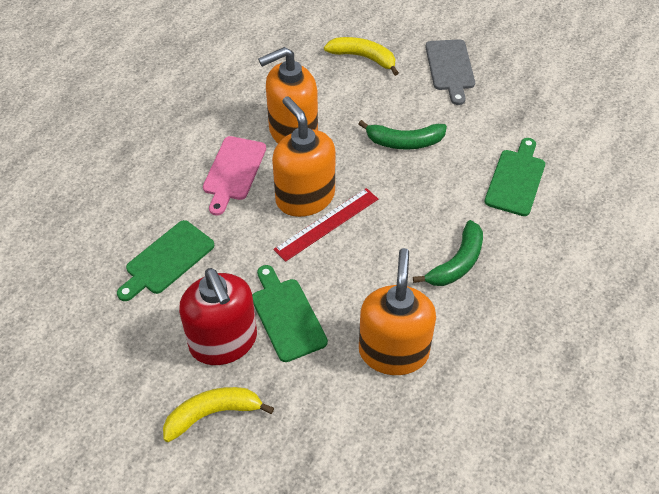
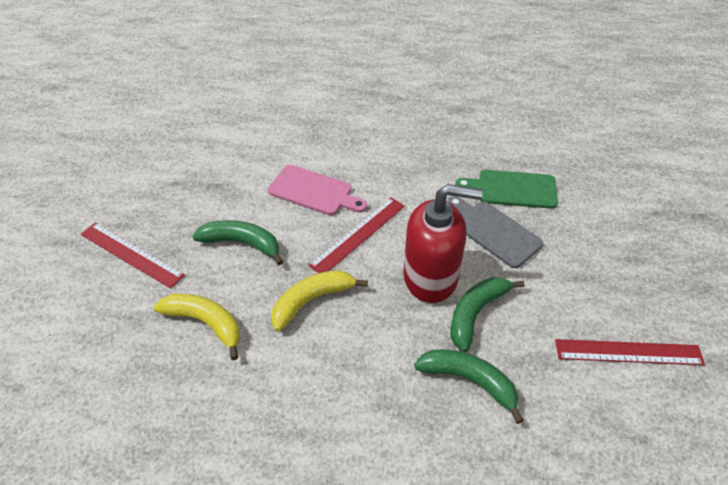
green banana: 2 -> 3
green cutting board: 3 -> 1
orange soap dispenser: 3 -> 0
red ruler: 1 -> 3

